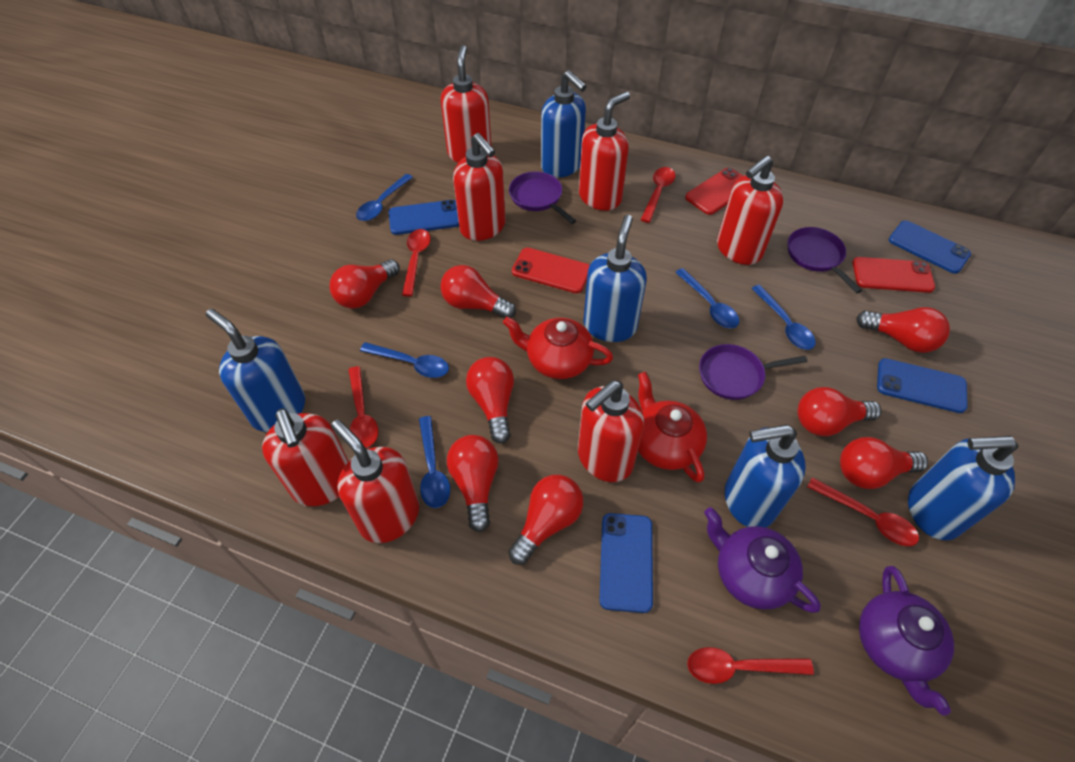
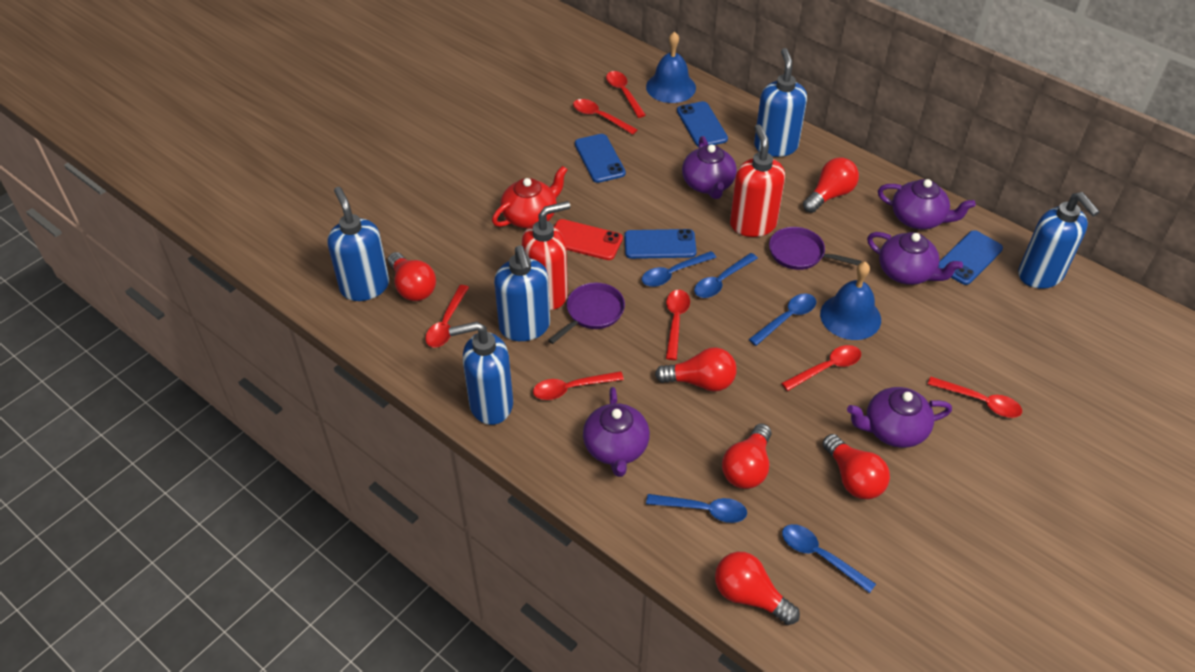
blue bell: 0 -> 2
purple pan: 3 -> 2
purple teapot: 2 -> 5
red light bulb: 8 -> 6
red phone: 3 -> 1
red soap dispenser: 7 -> 2
red spoon: 5 -> 7
red teapot: 2 -> 1

